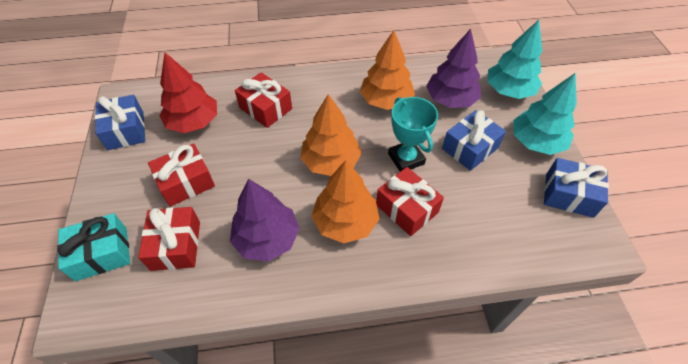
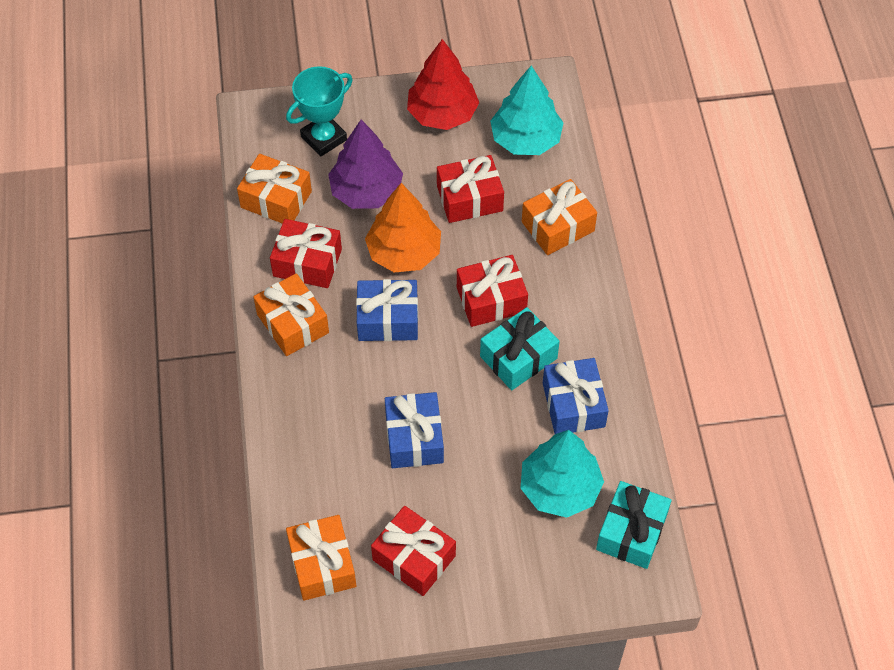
orange gift: 0 -> 4
orange tree: 3 -> 1
purple tree: 2 -> 1
turquoise gift: 1 -> 2

